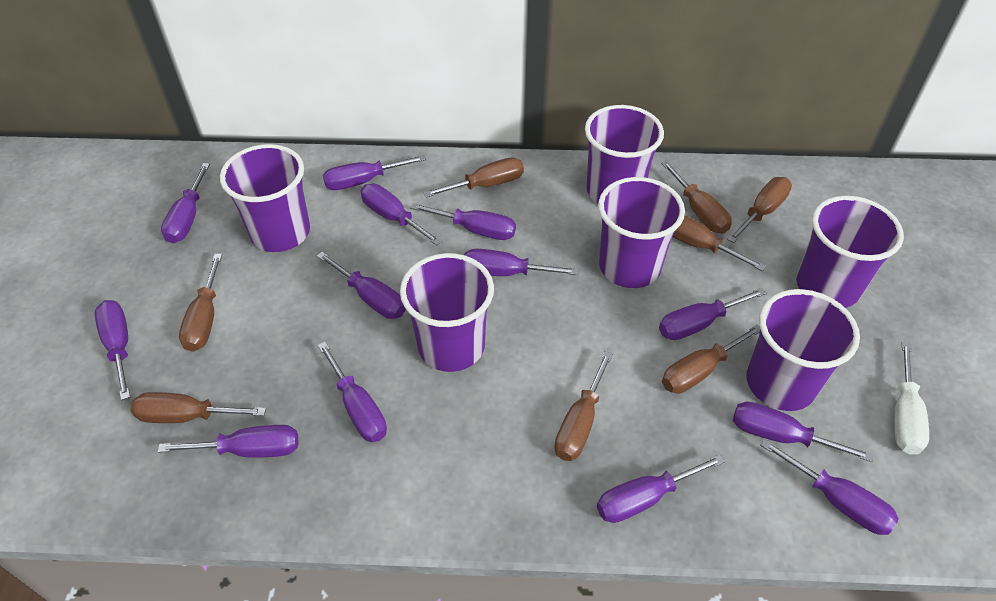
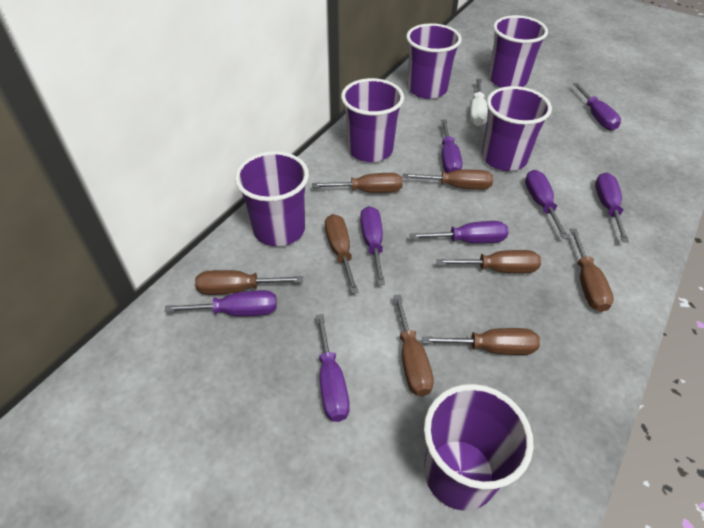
purple screwdriver: 13 -> 8

